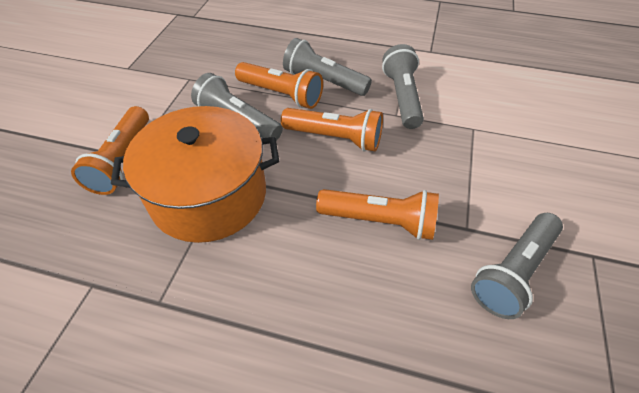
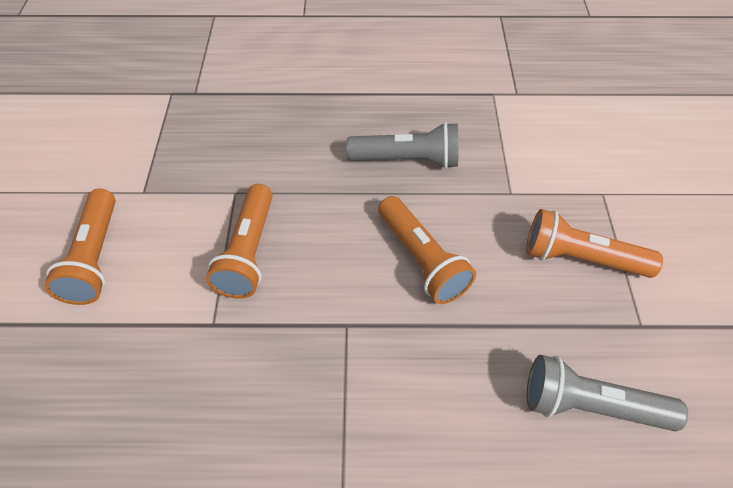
grey flashlight: 4 -> 2
orange pot: 1 -> 0

